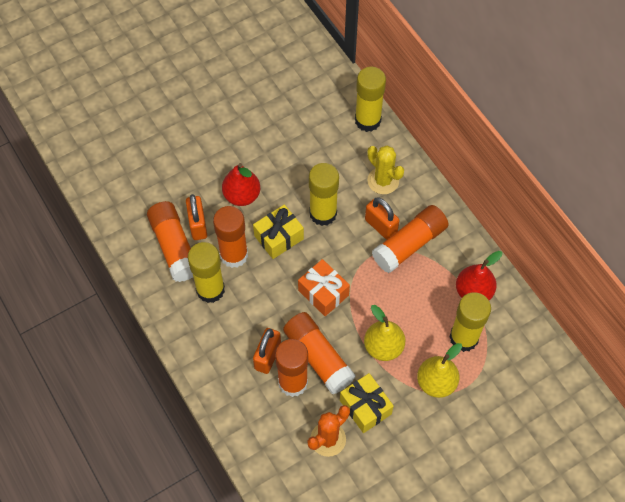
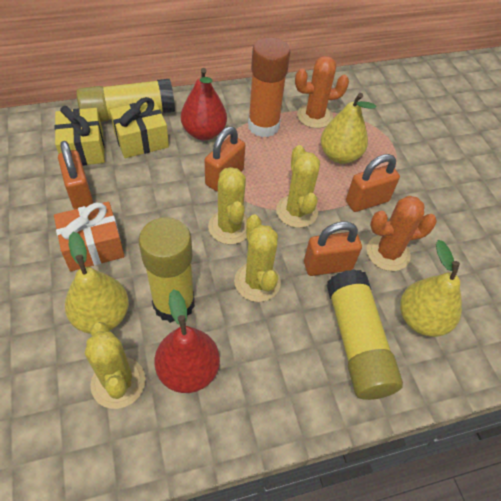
orange cactus: 1 -> 2
orange glue stick: 5 -> 1
orange padlock: 3 -> 4
yellow cactus: 1 -> 4
yellow glue stick: 4 -> 3
yellow pear: 2 -> 3

